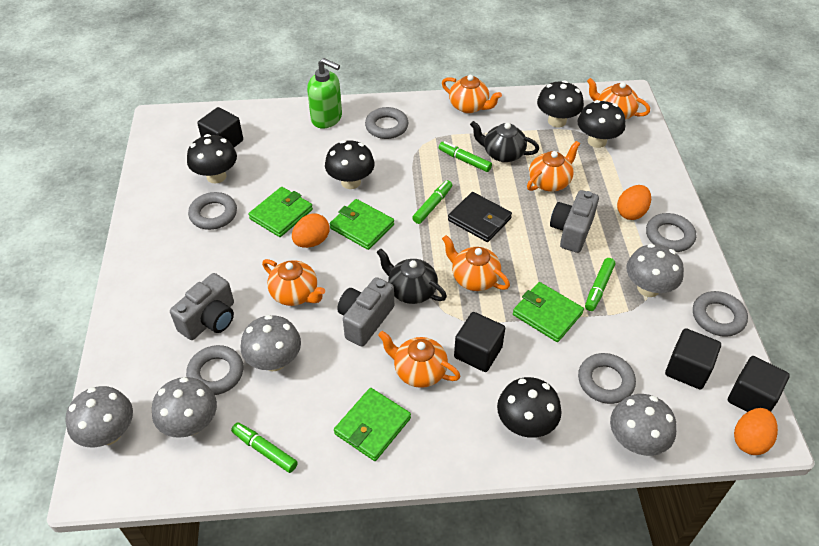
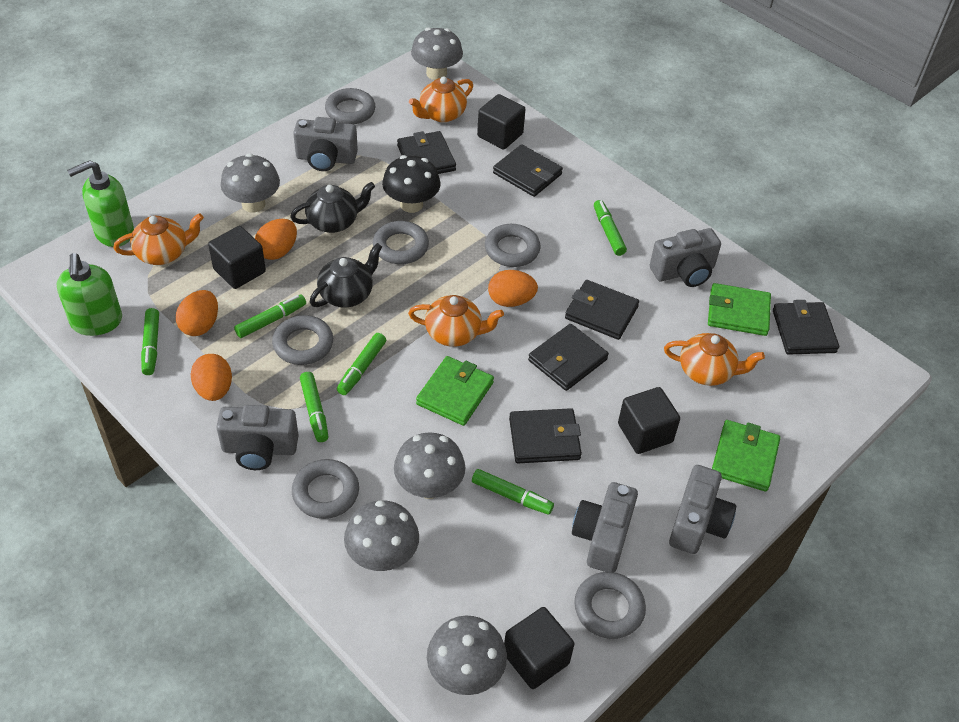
black mushroom: 5 -> 1
black wallet: 1 -> 6
green marker: 4 -> 6
green soap dispenser: 1 -> 2
green wallet: 4 -> 3
grey camera: 3 -> 5
orange egg: 3 -> 4
orange teapot: 6 -> 4

